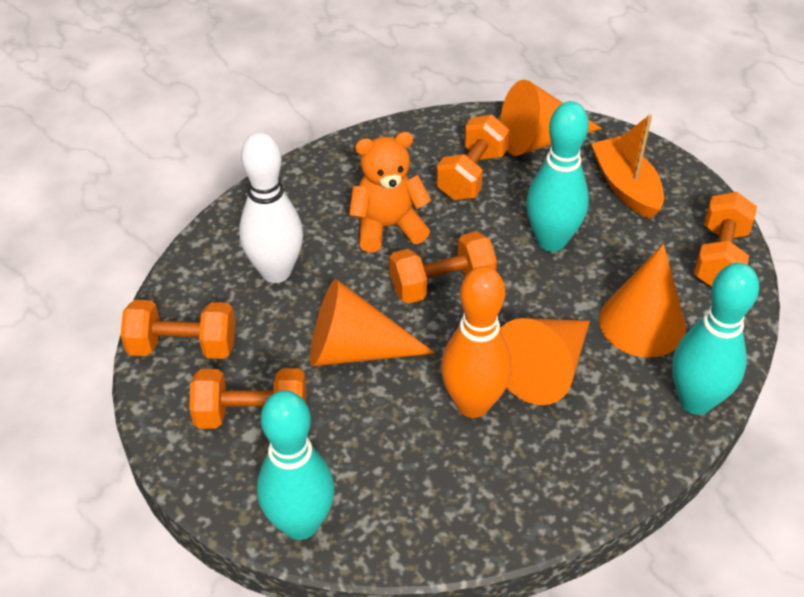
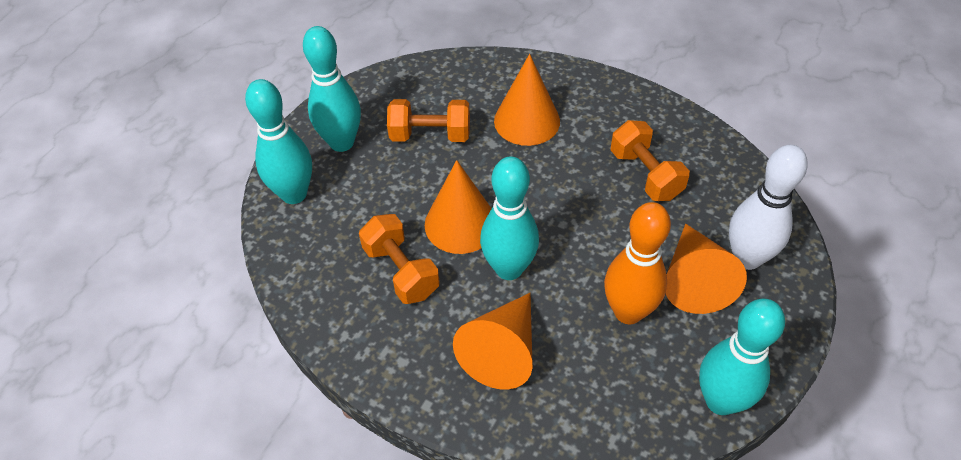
orange boat: 1 -> 0
orange dumbbell: 5 -> 3
orange teddy bear: 1 -> 0
turquoise bowling pin: 3 -> 4

